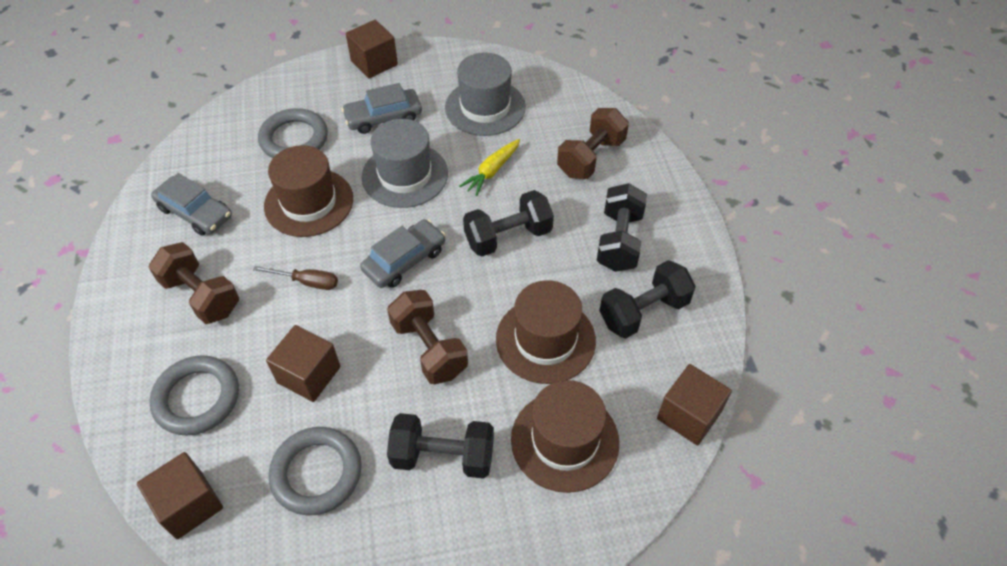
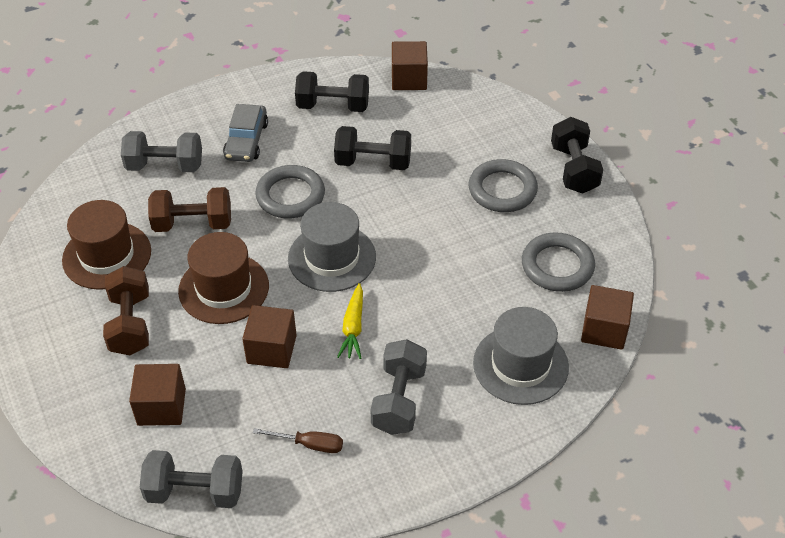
black dumbbell: 4 -> 3
brown dumbbell: 3 -> 2
brown hat: 3 -> 2
grey car: 3 -> 1
grey dumbbell: 0 -> 3

